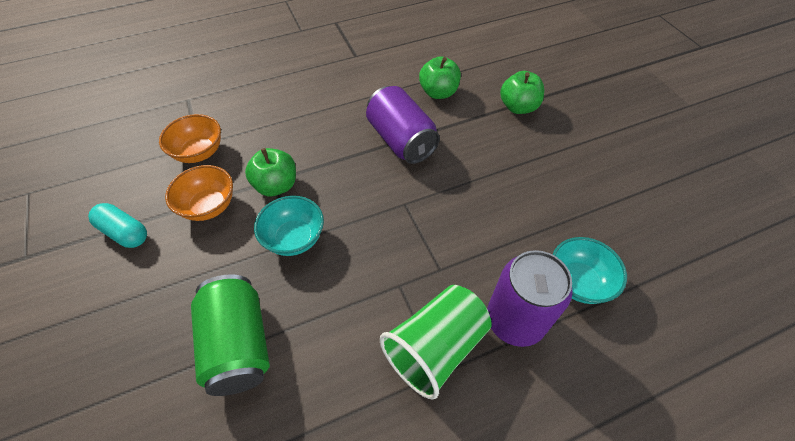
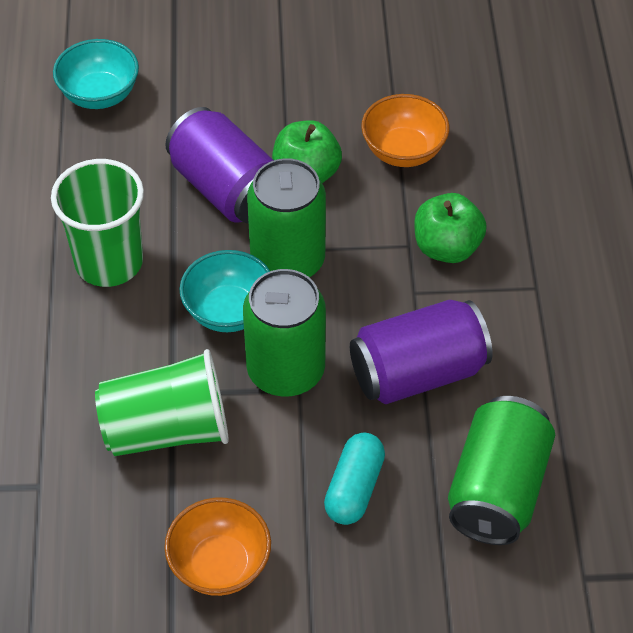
green apple: 3 -> 2
green can: 1 -> 3
green cup: 1 -> 2

